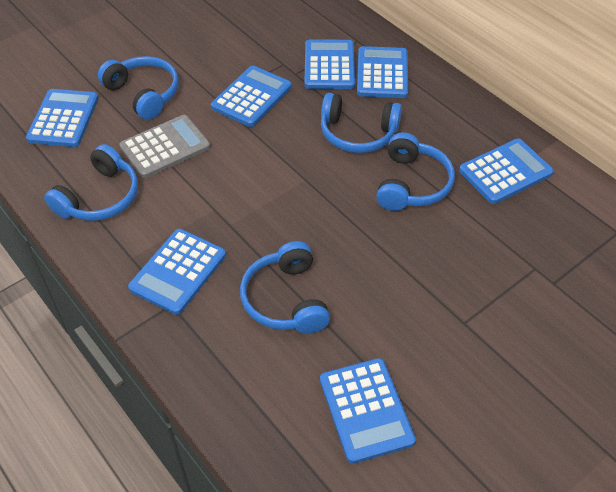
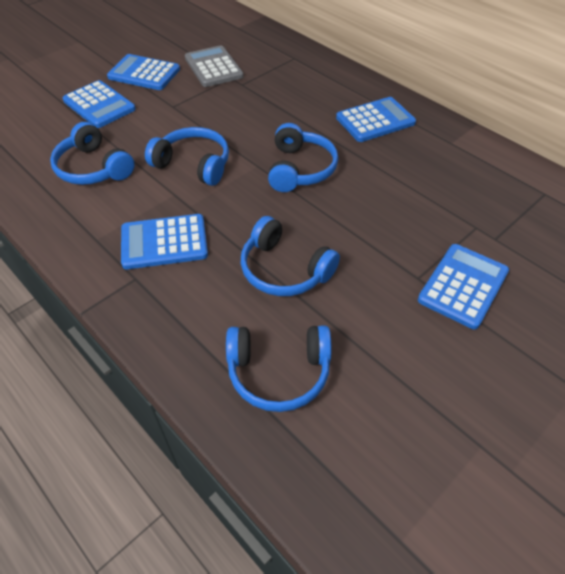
blue calculator: 7 -> 5

